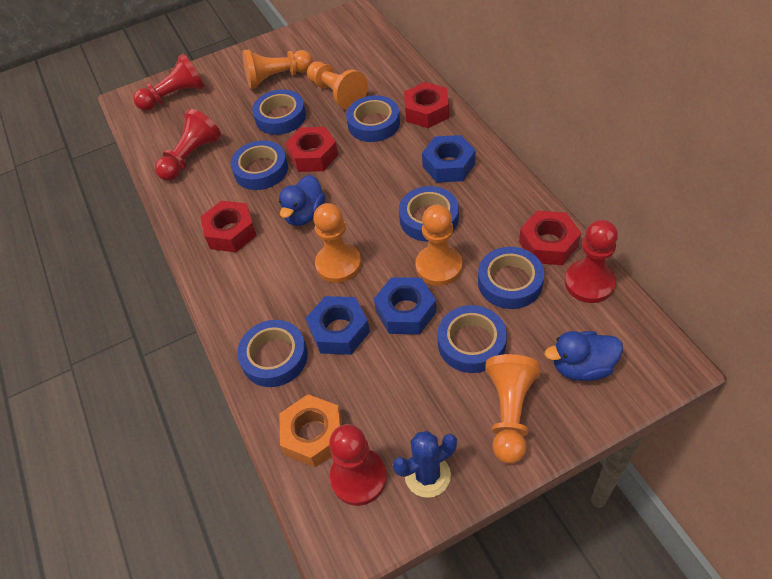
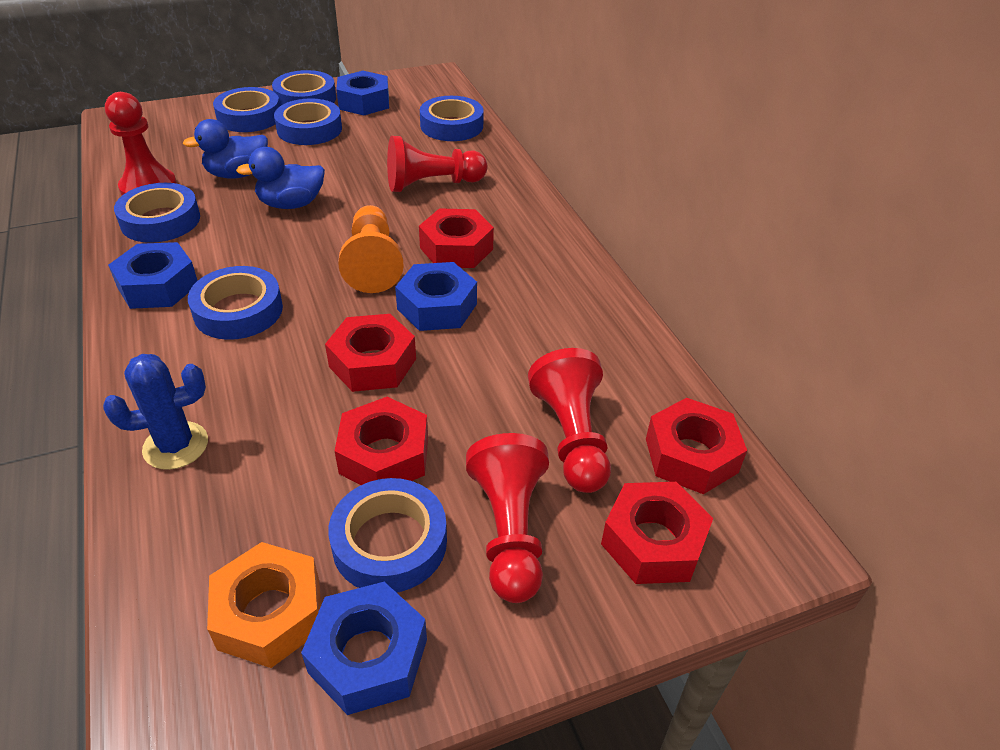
blue nut: 3 -> 4
orange pawn: 5 -> 1
red nut: 4 -> 5

